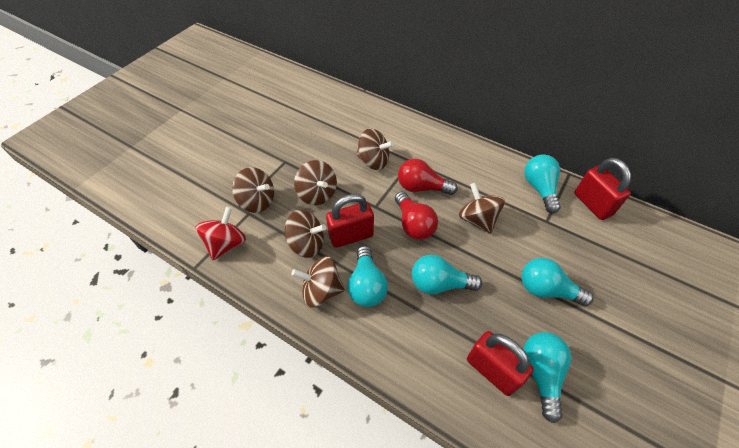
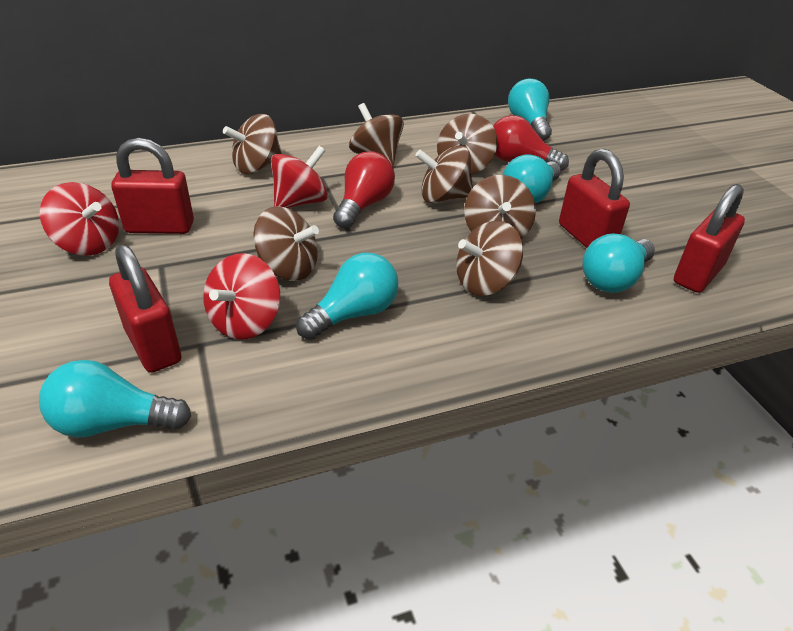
brown spinning top: 6 -> 7
red padlock: 3 -> 4
red spinning top: 1 -> 3

